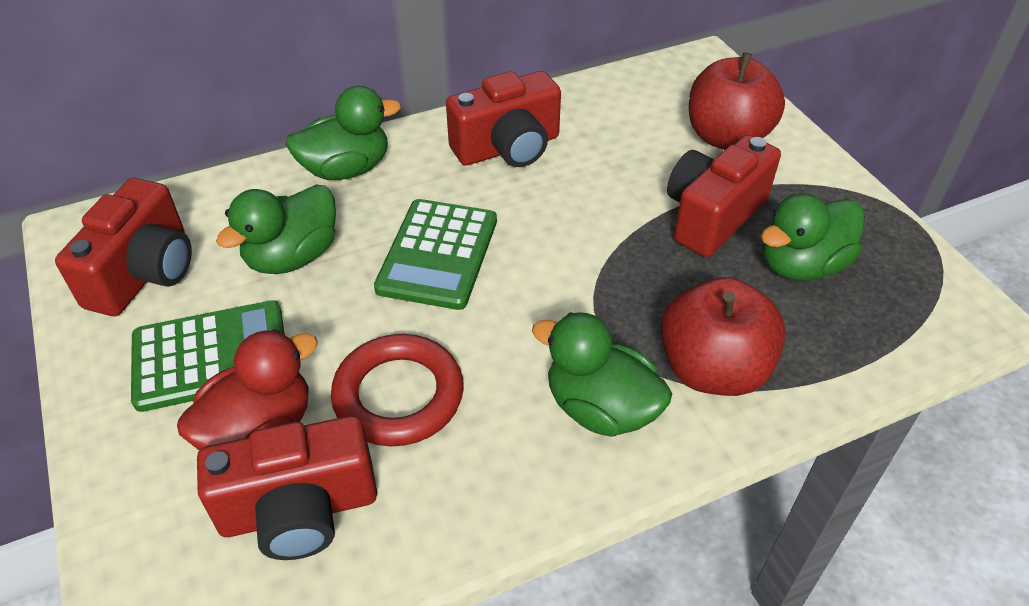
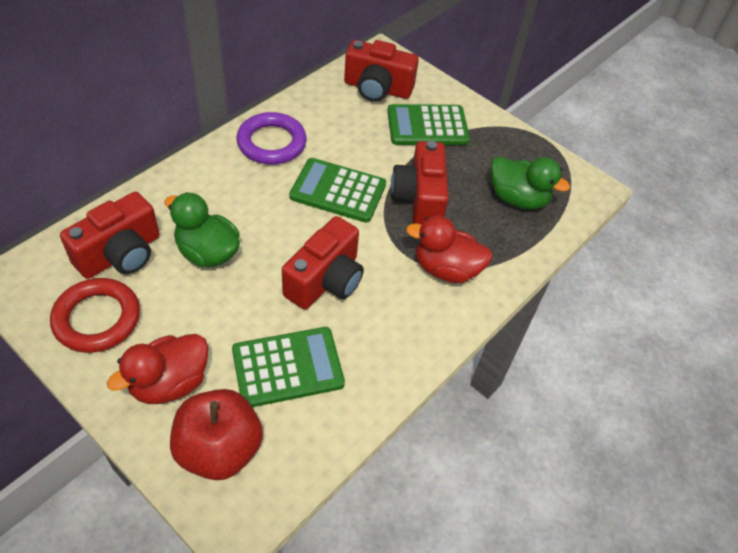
green calculator: 2 -> 3
green duck: 4 -> 2
purple ring: 0 -> 1
red apple: 2 -> 1
red duck: 1 -> 2

